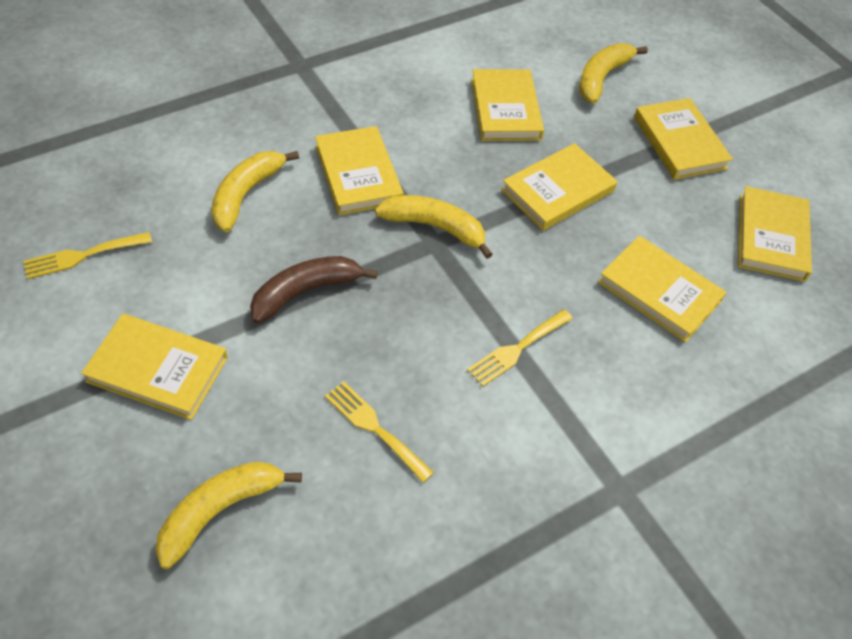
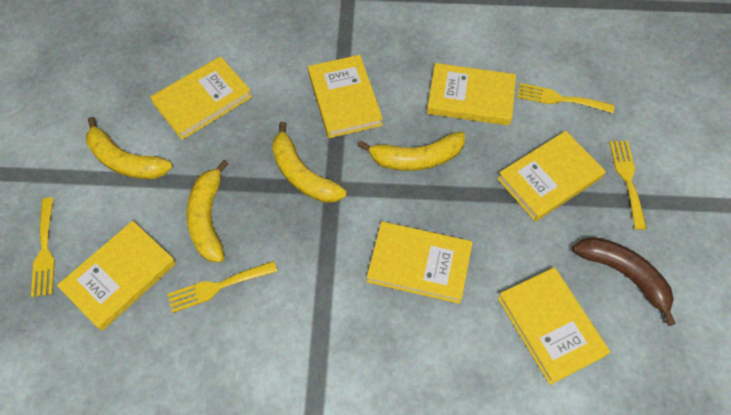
yellow fork: 3 -> 4

